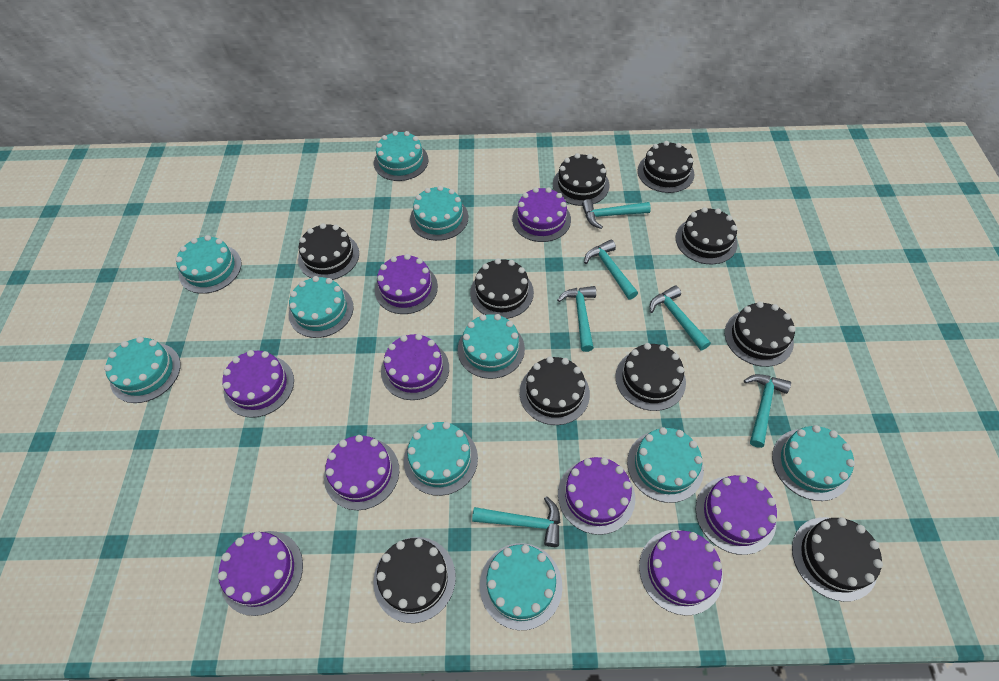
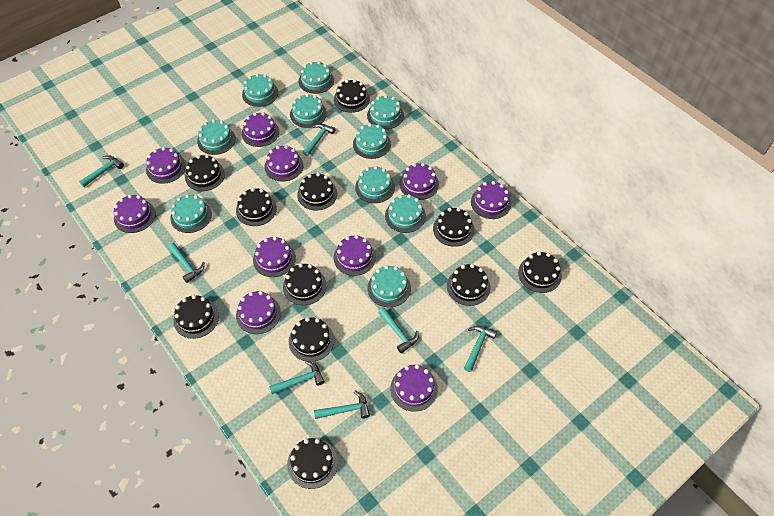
black cake: 10 -> 11
purple cake: 9 -> 10
turquoise hammer: 6 -> 7

